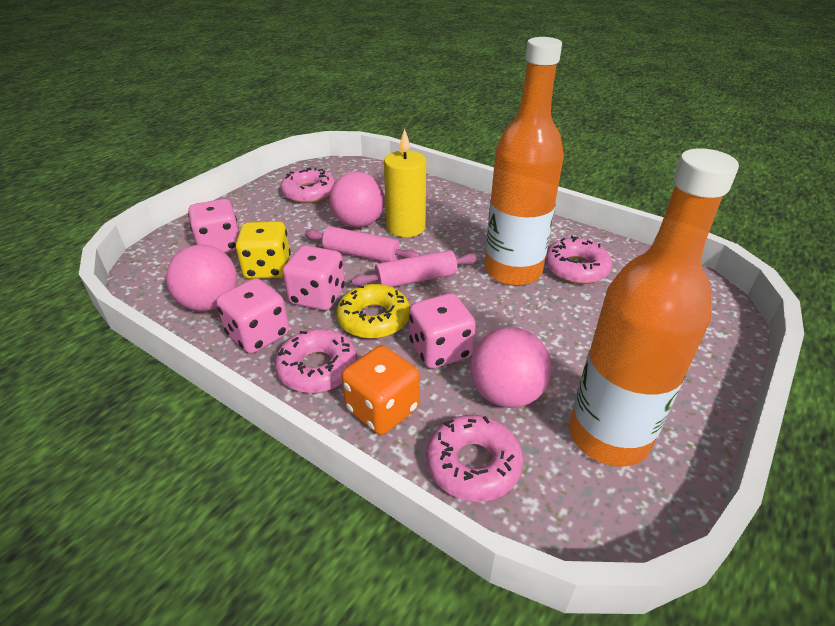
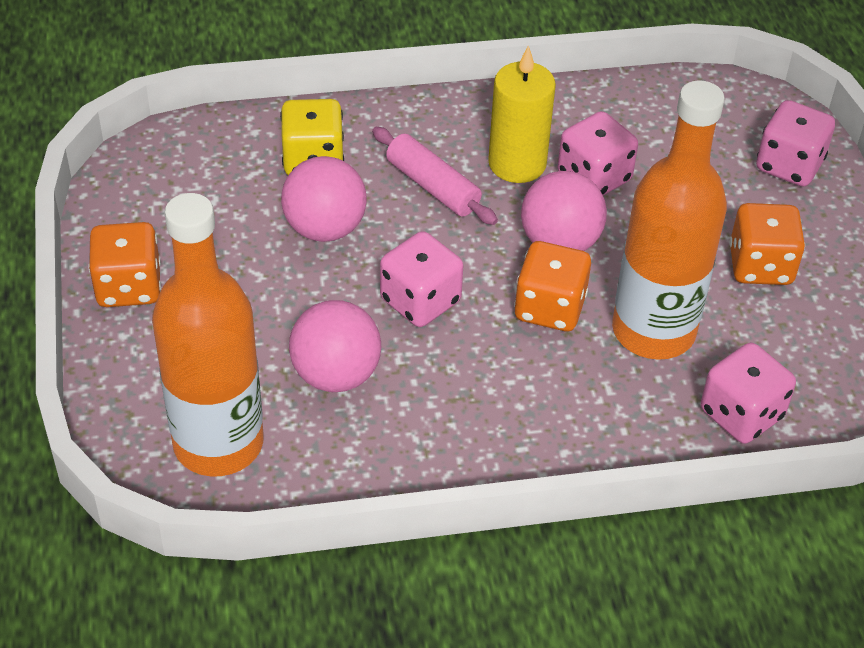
orange dice: 1 -> 3
pink donut: 4 -> 0
pink rolling pin: 2 -> 1
yellow donut: 1 -> 0

